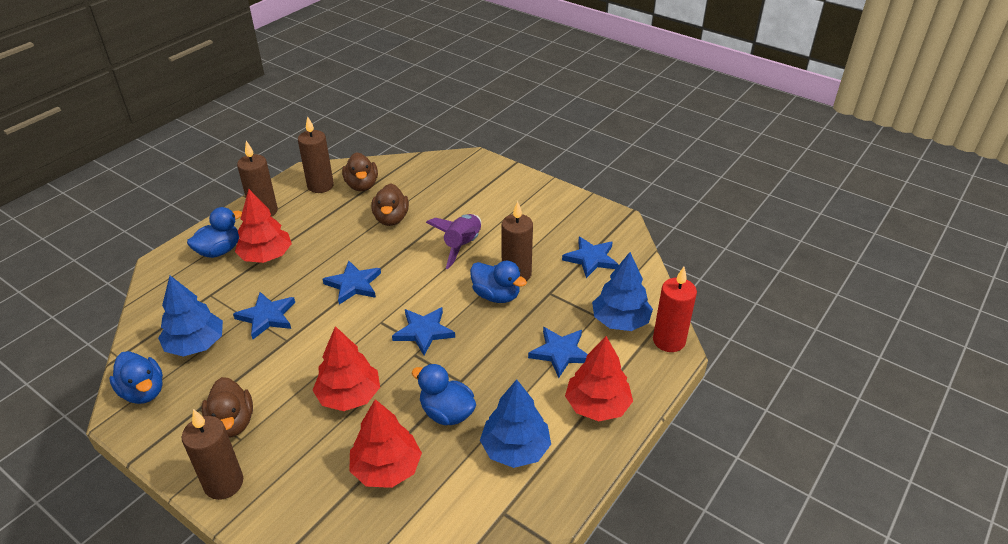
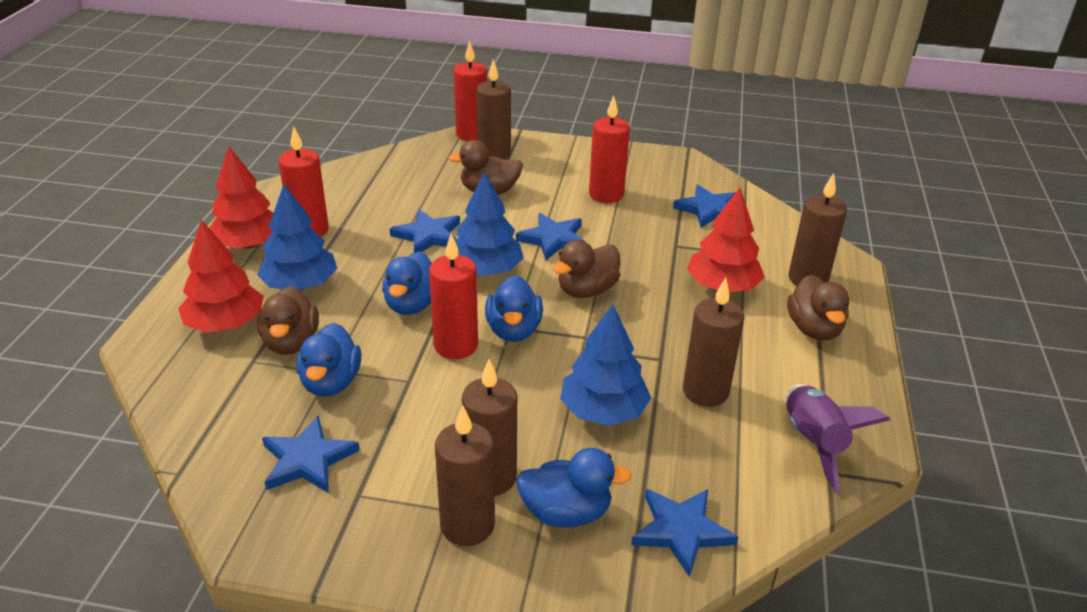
brown candle: 4 -> 5
brown duck: 3 -> 4
red candle: 1 -> 4
red tree: 4 -> 3

